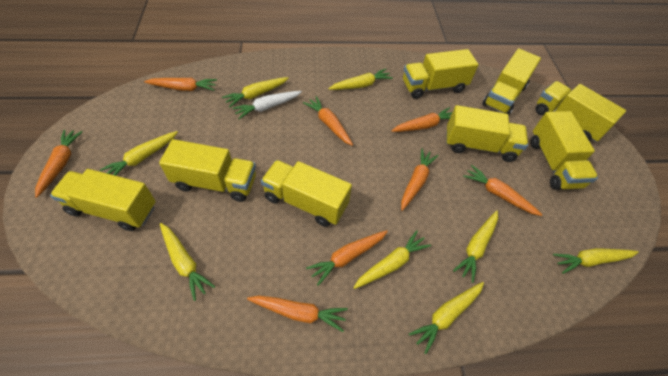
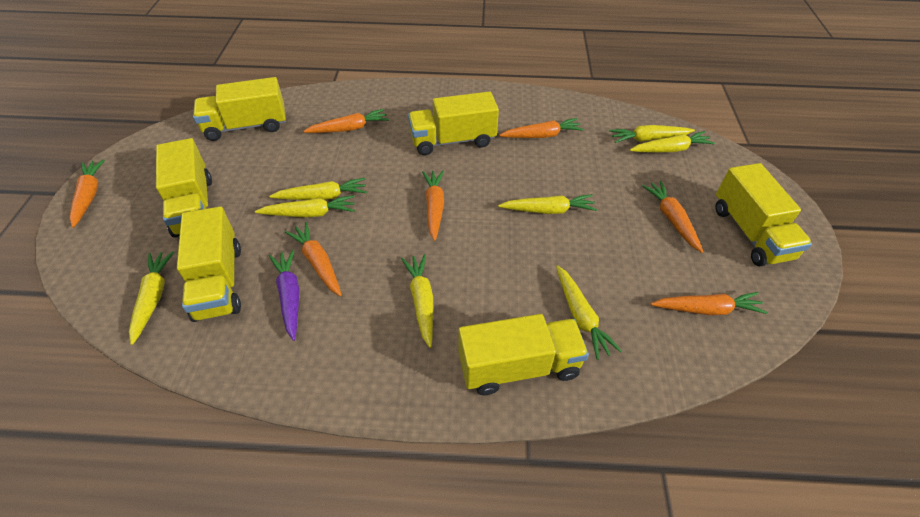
orange carrot: 8 -> 7
purple carrot: 0 -> 1
white carrot: 1 -> 0
yellow truck: 8 -> 6

